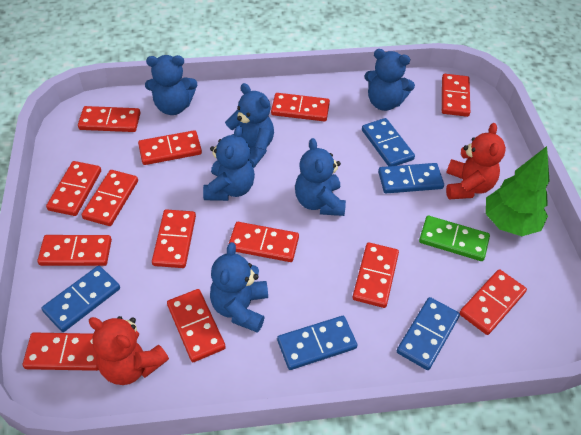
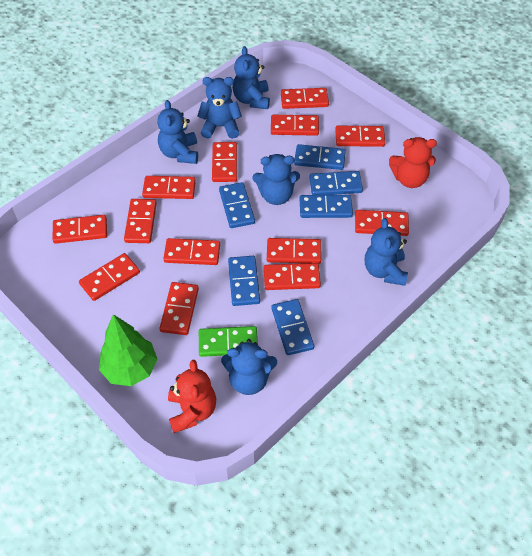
blue domino: 5 -> 6

